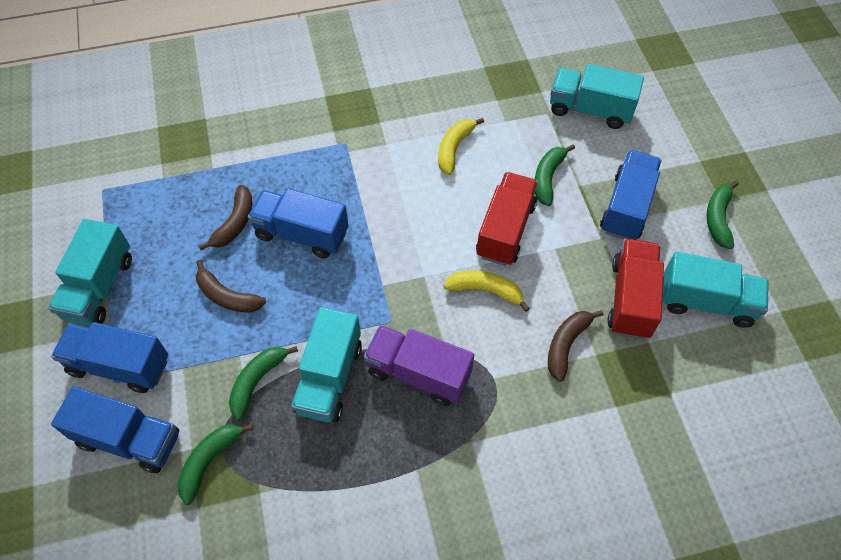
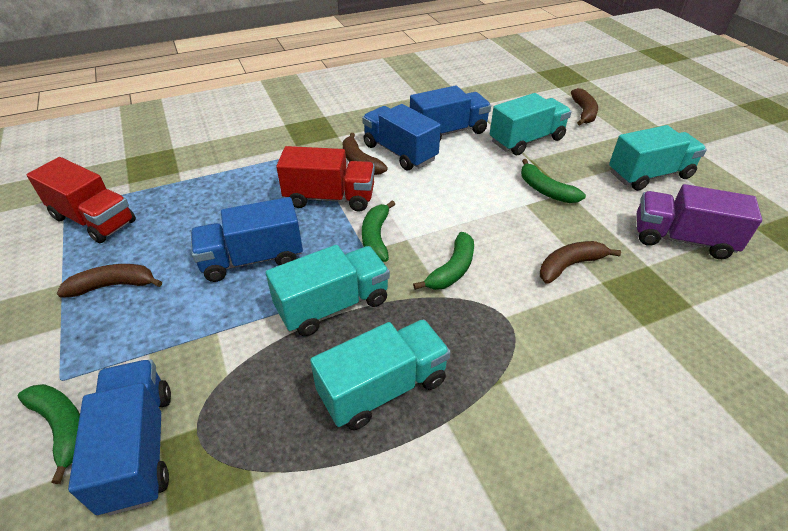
brown banana: 3 -> 4
yellow banana: 2 -> 0

